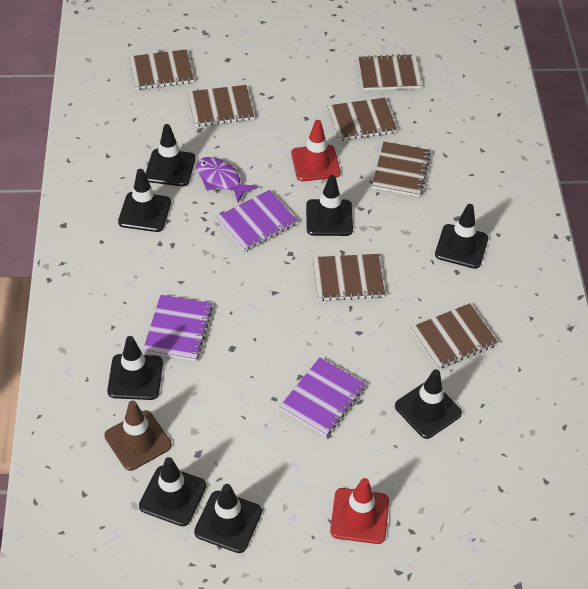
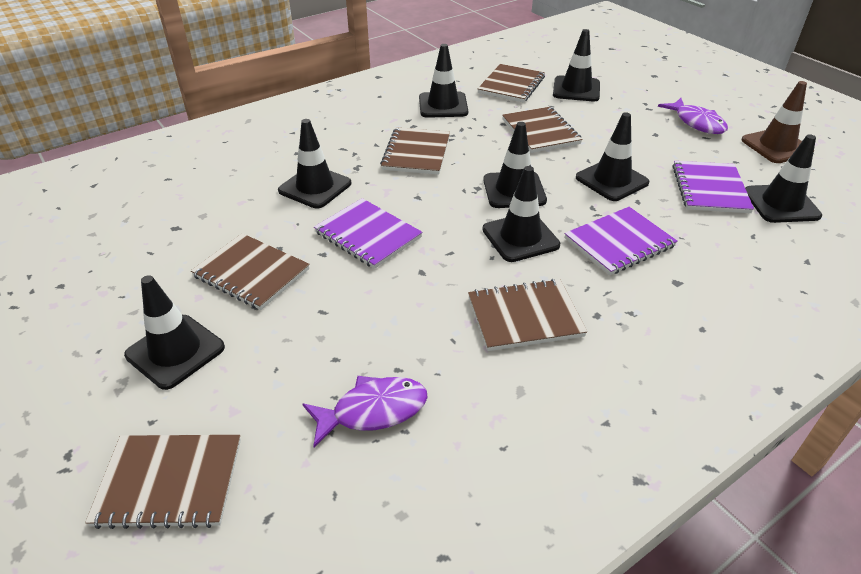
brown notebook: 7 -> 6
purple fish: 1 -> 2
red traffic cone: 2 -> 0

